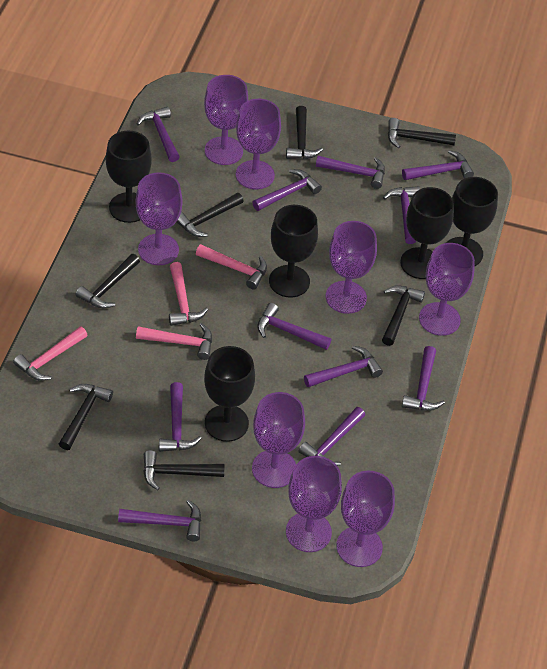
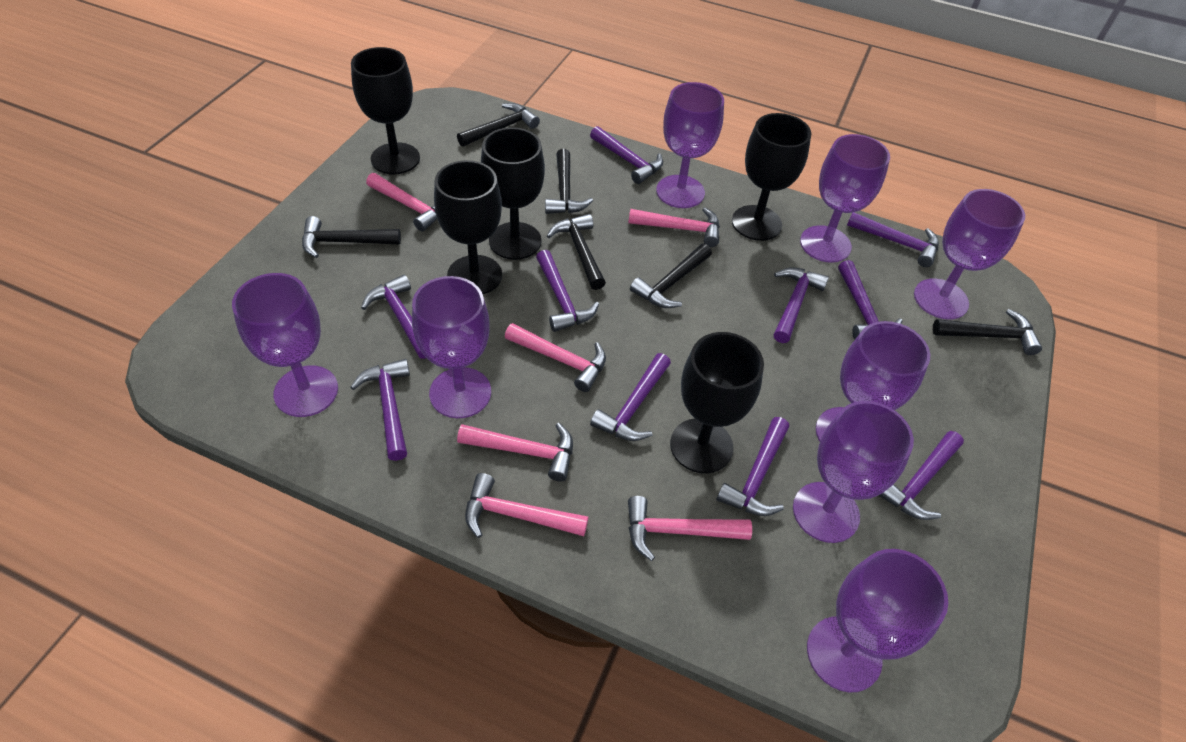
black hammer: 7 -> 6
pink hammer: 4 -> 6
purple hammer: 11 -> 10

